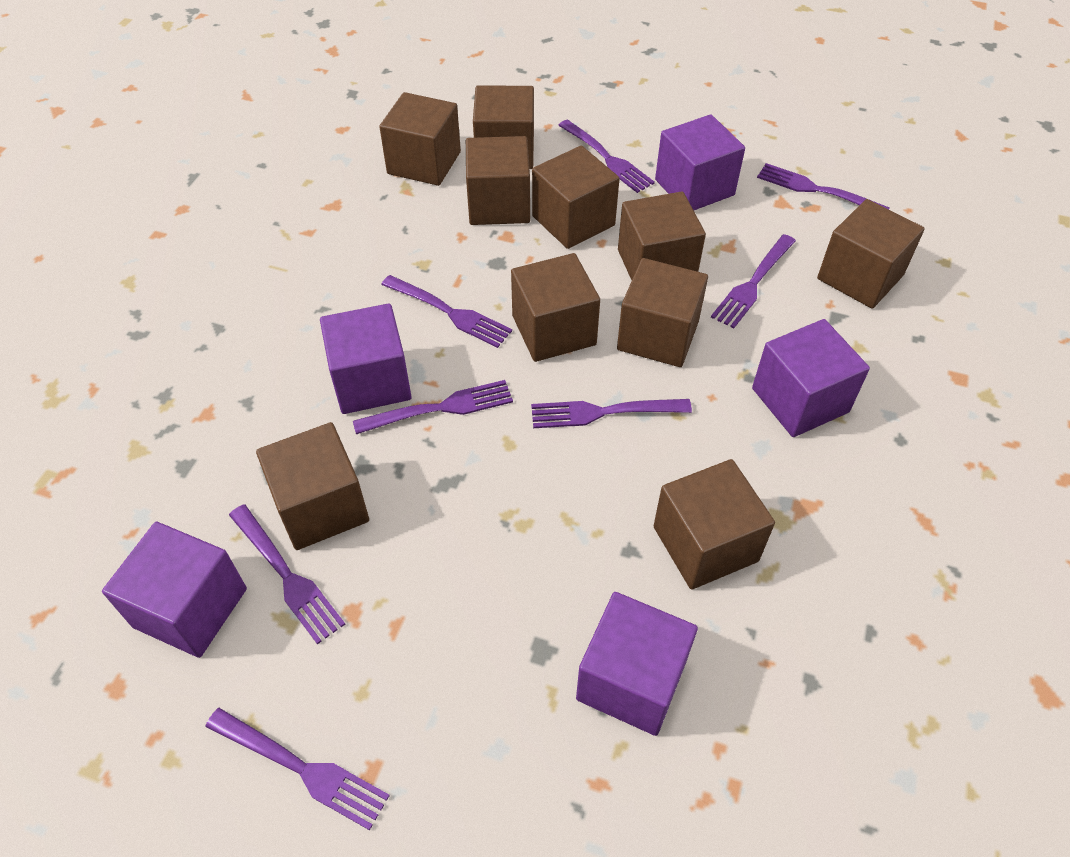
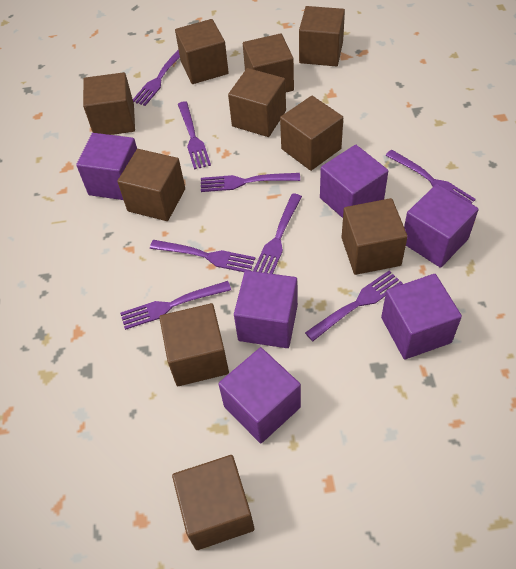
purple cube: 5 -> 6

